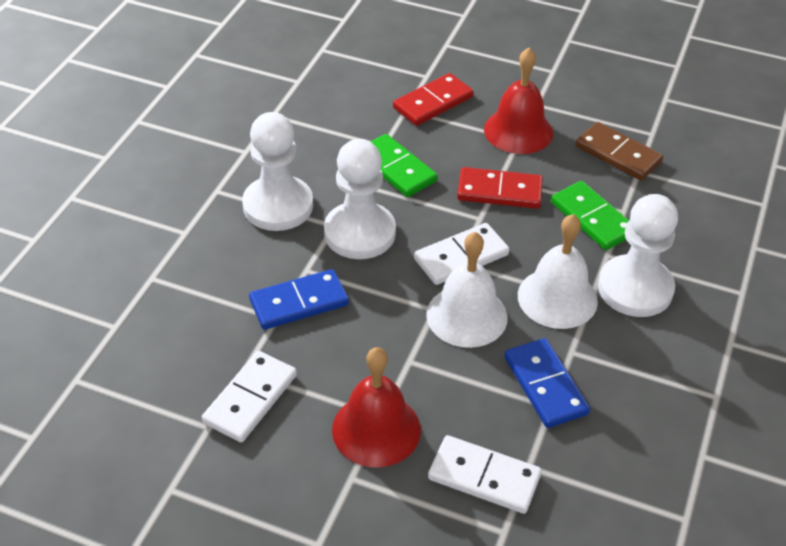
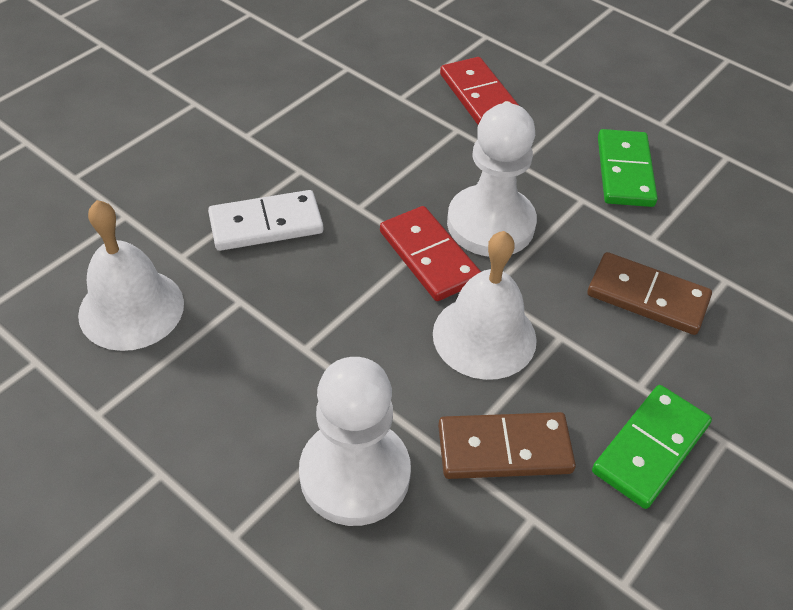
blue domino: 2 -> 0
brown domino: 1 -> 2
red bell: 2 -> 0
white domino: 3 -> 1
white pawn: 3 -> 2

